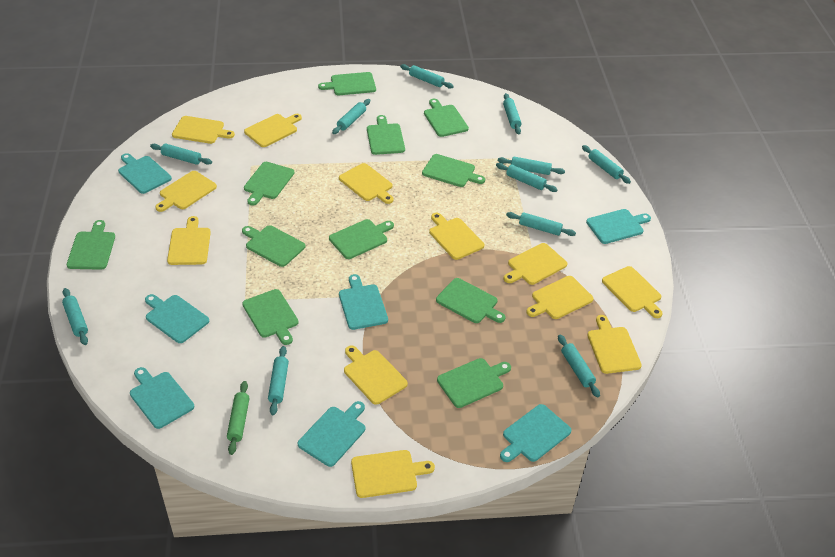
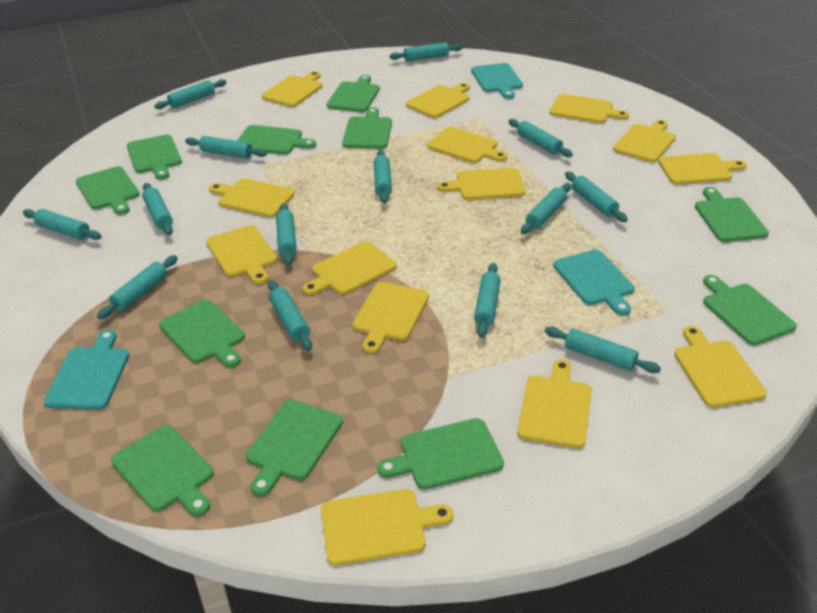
green rolling pin: 1 -> 0
turquoise cutting board: 7 -> 3
turquoise rolling pin: 11 -> 14
yellow cutting board: 12 -> 14

